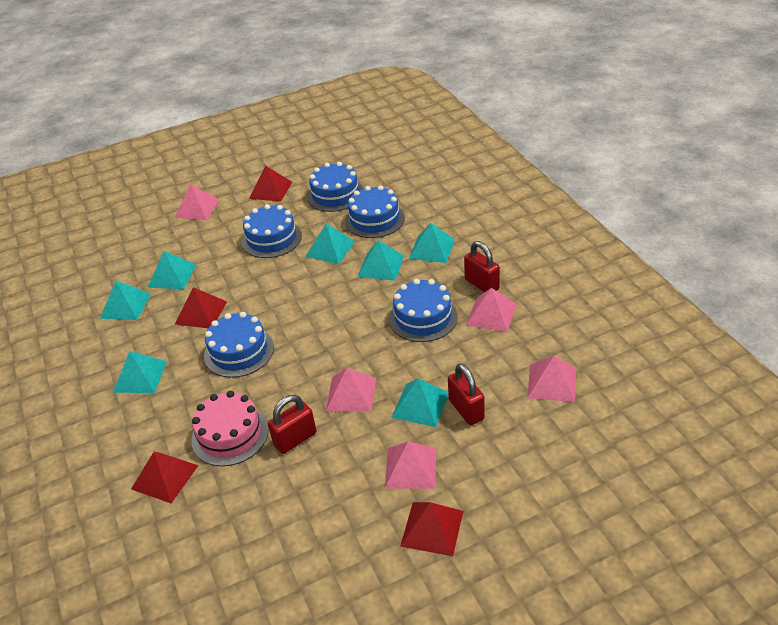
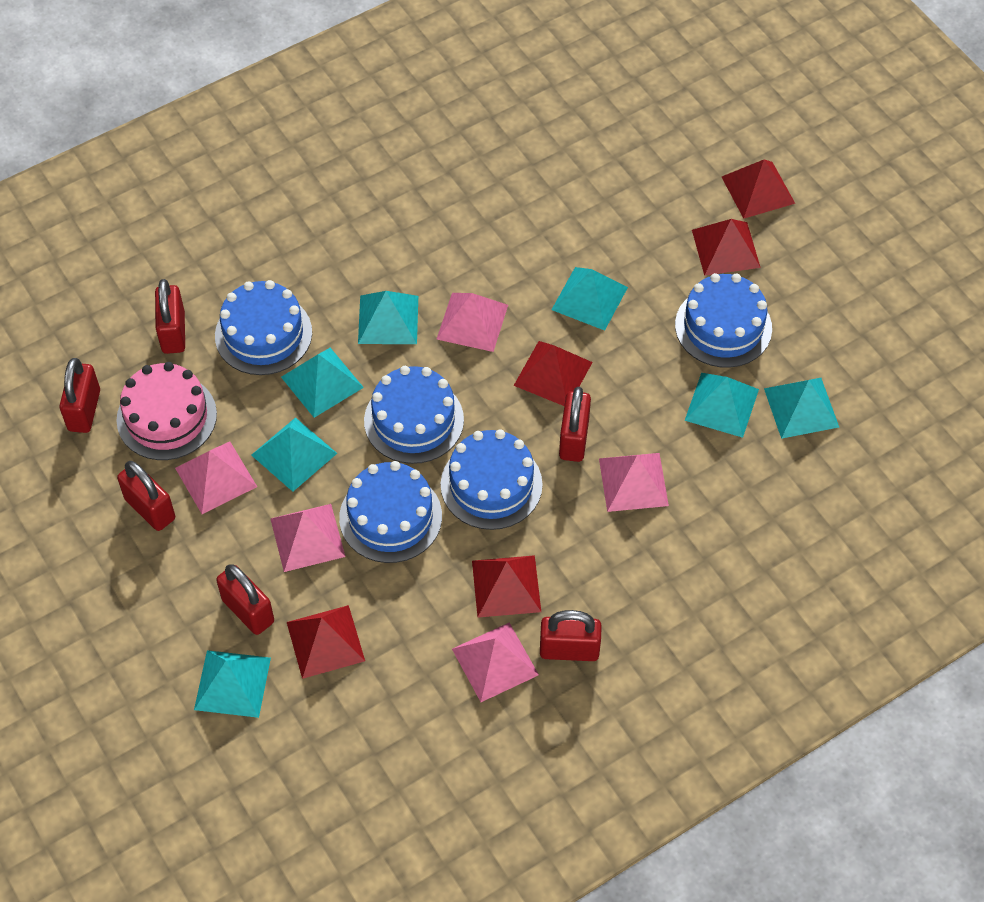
red padlock: 3 -> 6
red pyramid: 4 -> 5

